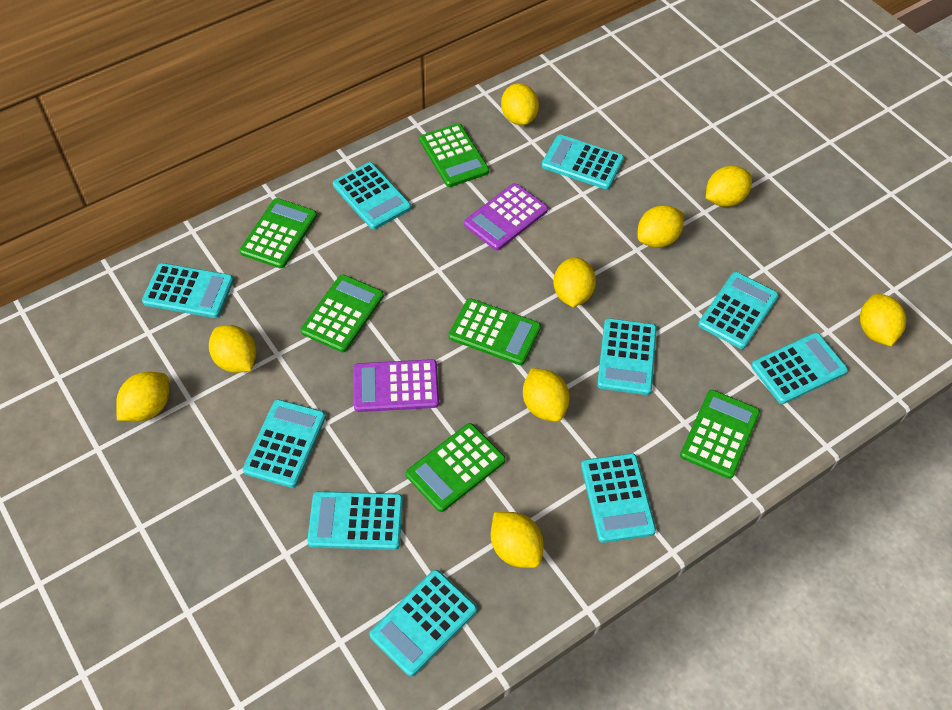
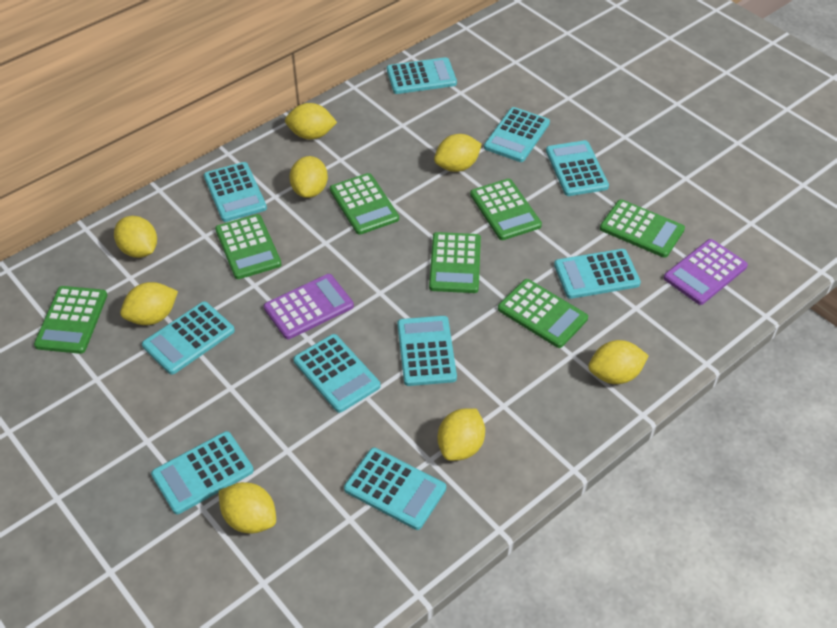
green calculator: 6 -> 7
yellow lemon: 9 -> 8

